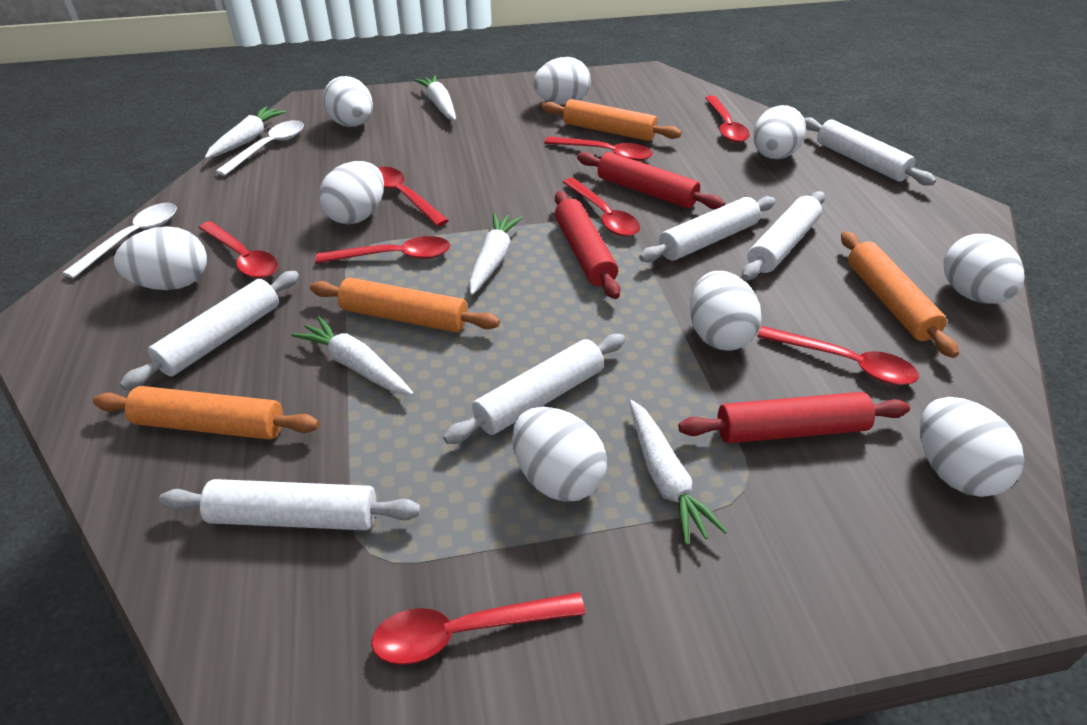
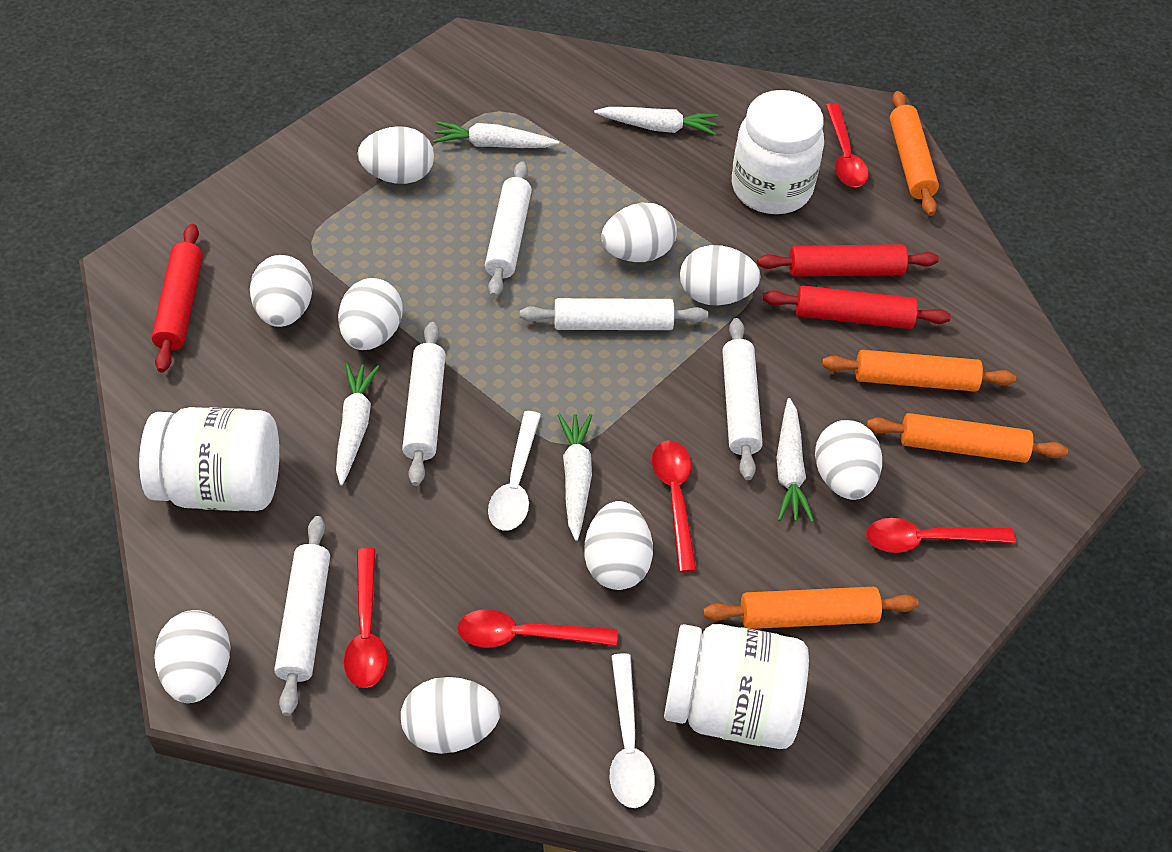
red spoon: 8 -> 5
white jar: 0 -> 3
white rolling pin: 6 -> 5

